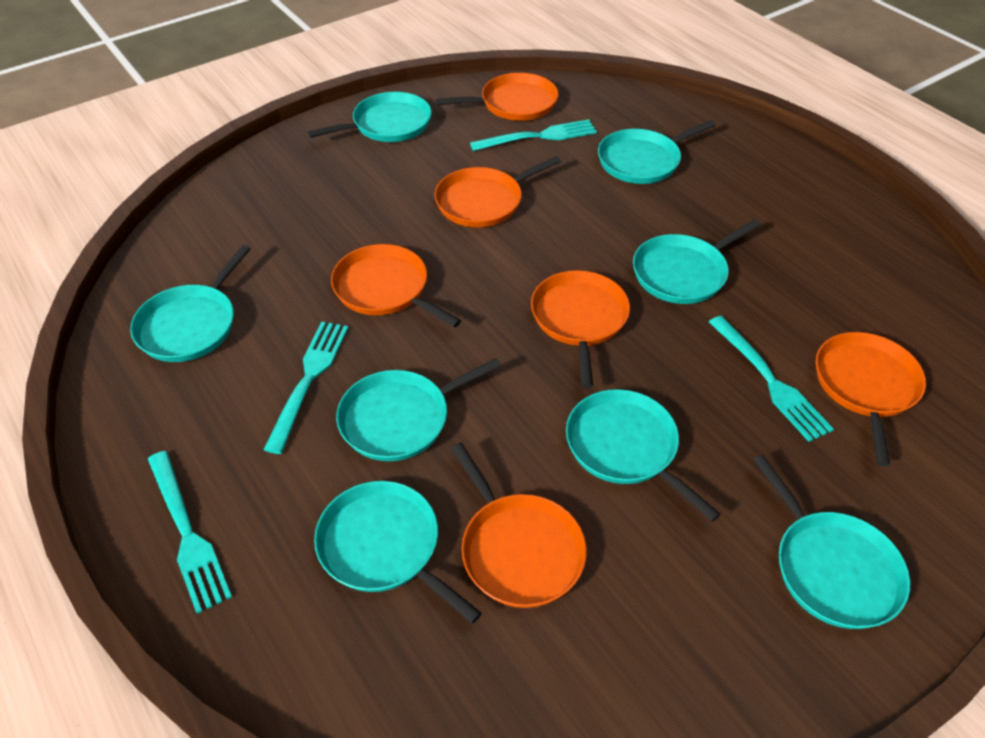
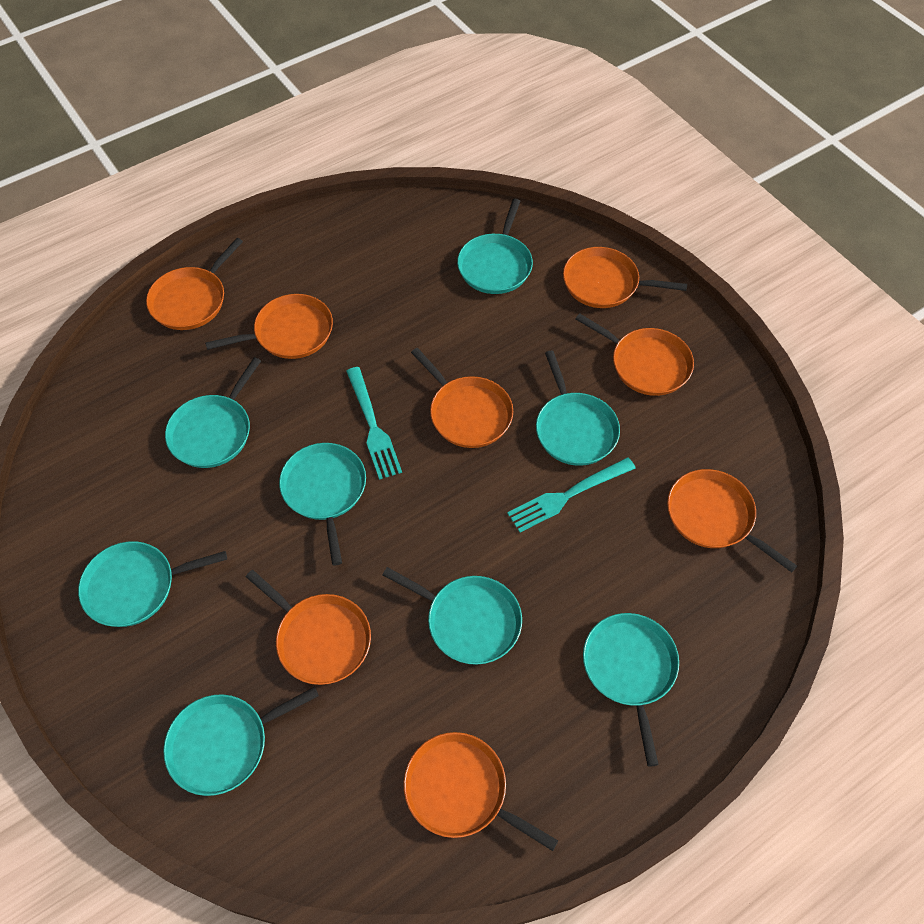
orange pan: 6 -> 8
turquoise fork: 4 -> 2

